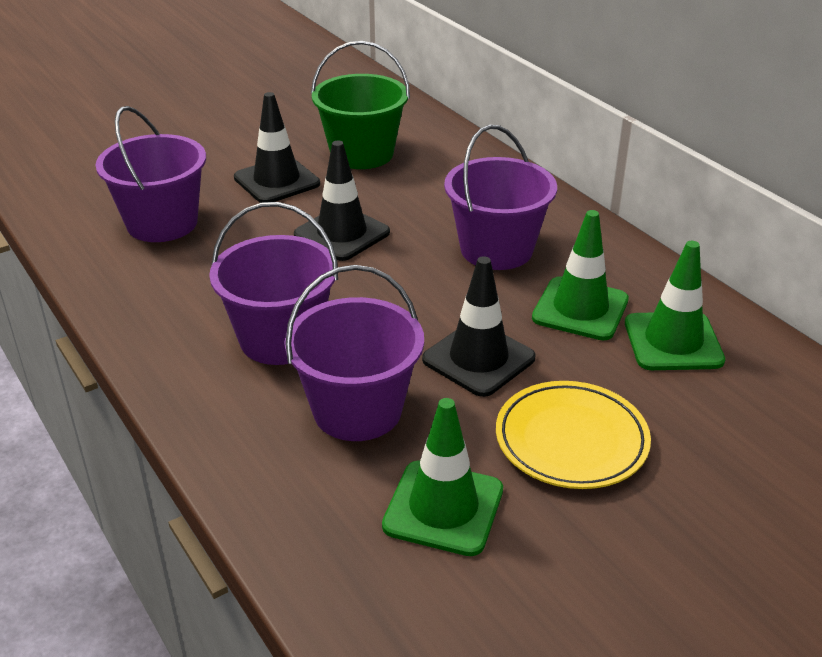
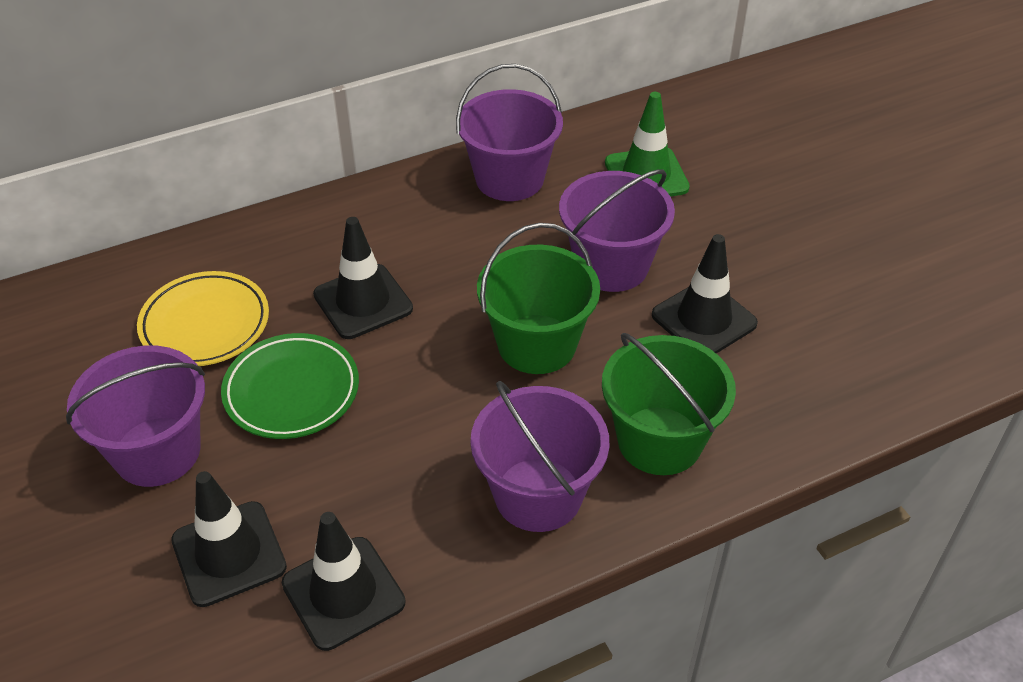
black traffic cone: 3 -> 4
green bucket: 1 -> 2
green plate: 0 -> 1
green traffic cone: 3 -> 1

